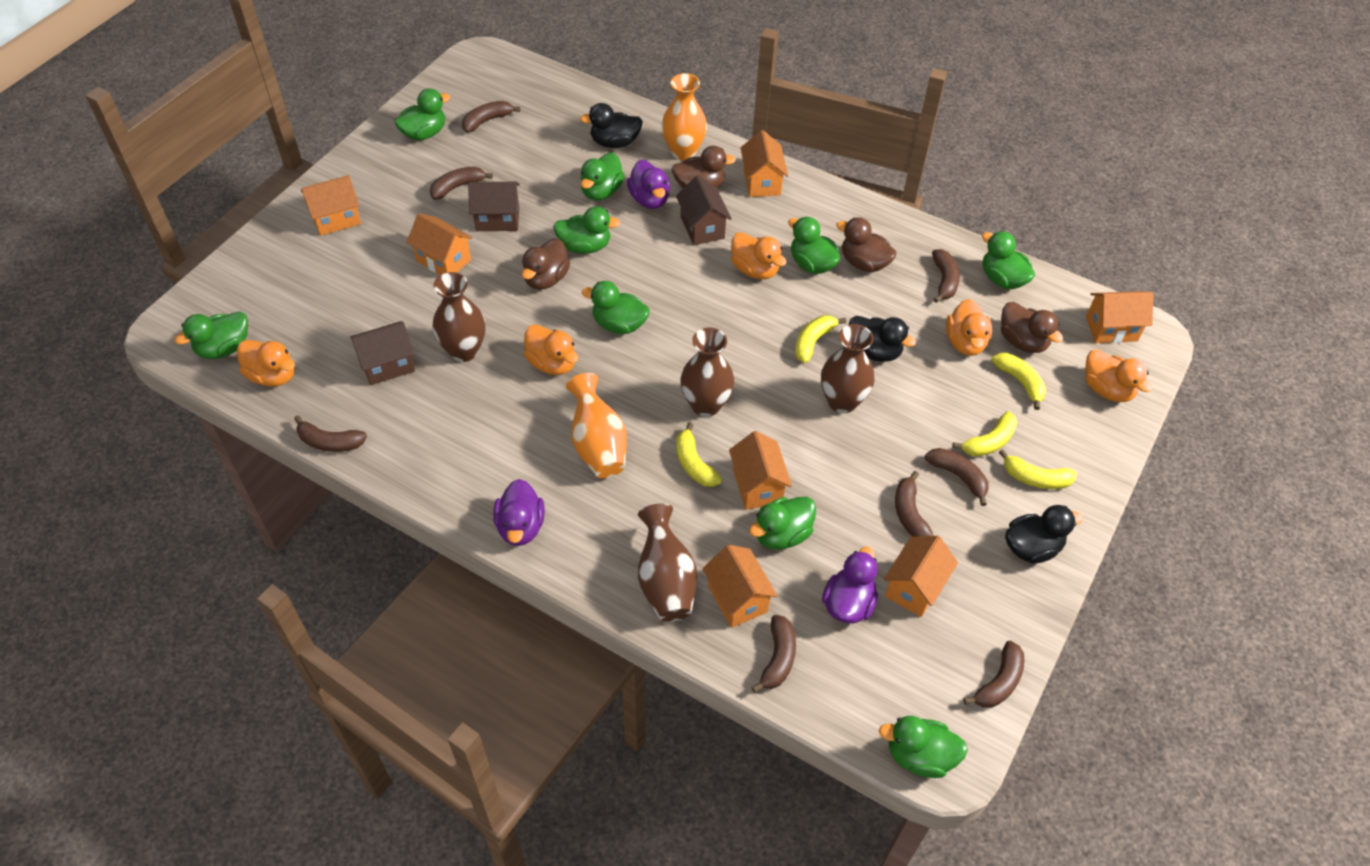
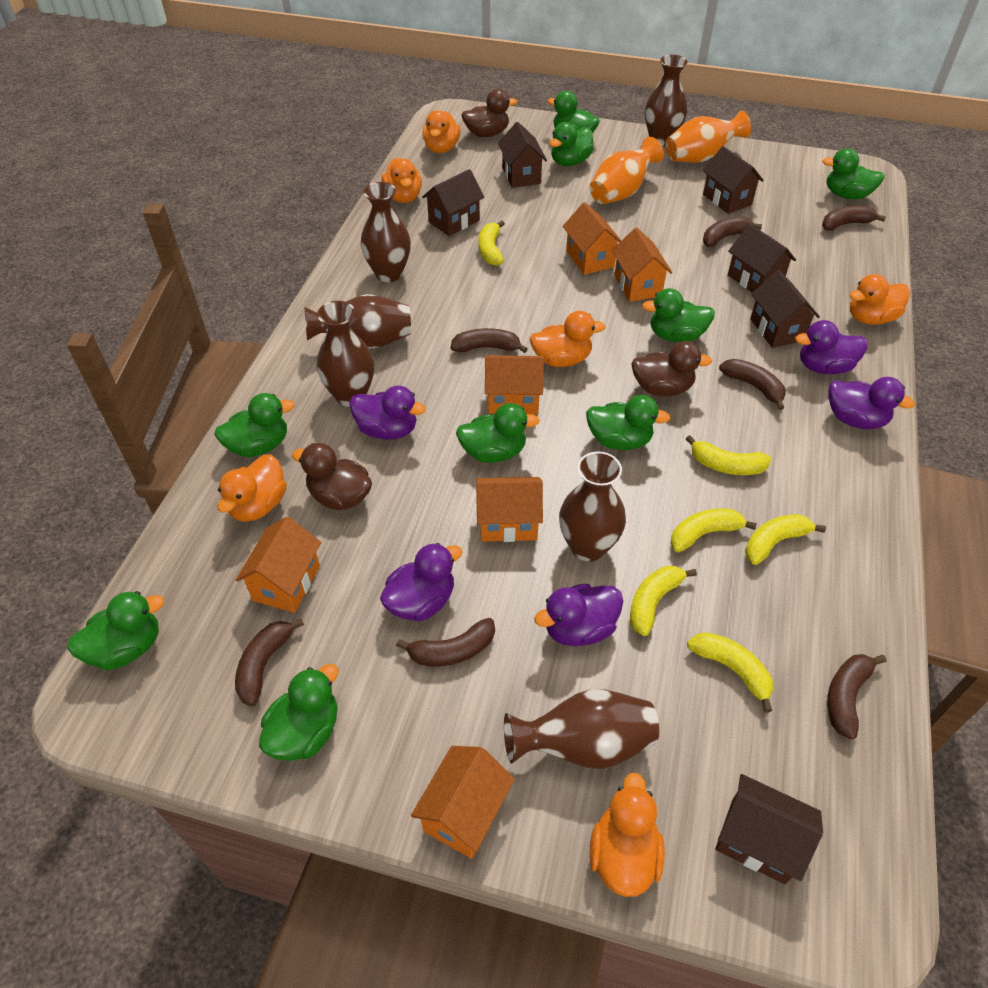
black duck: 3 -> 0
brown banana: 8 -> 7
brown duck: 4 -> 3
brown house: 3 -> 6
brown vase: 4 -> 6
orange duck: 5 -> 6
orange house: 7 -> 6
purple duck: 3 -> 5
yellow banana: 5 -> 6

